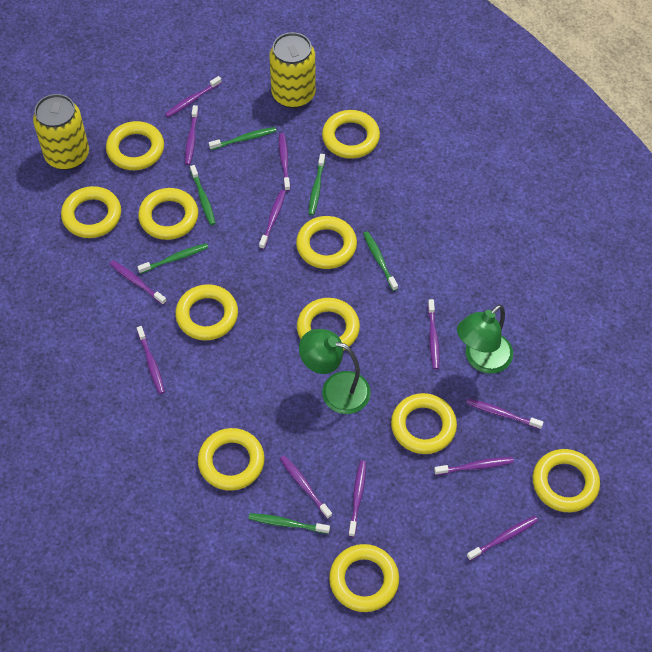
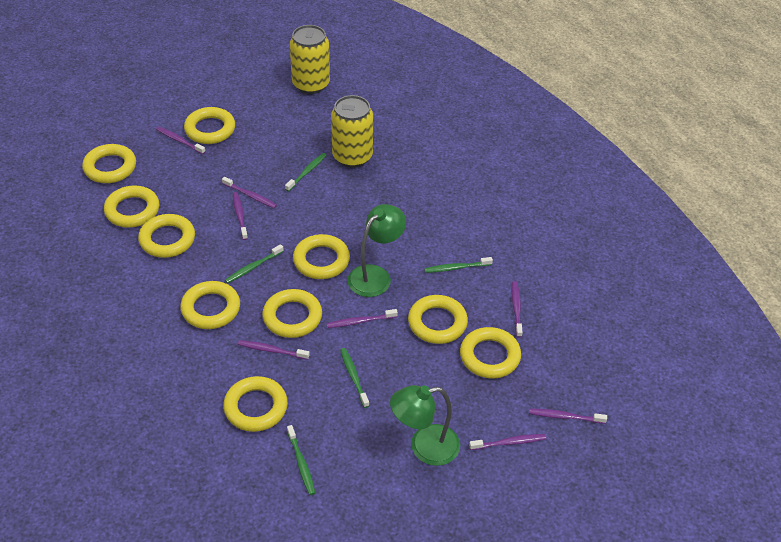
green toothbrush: 6 -> 5
purple toothbrush: 12 -> 8
yellow ring: 11 -> 10

